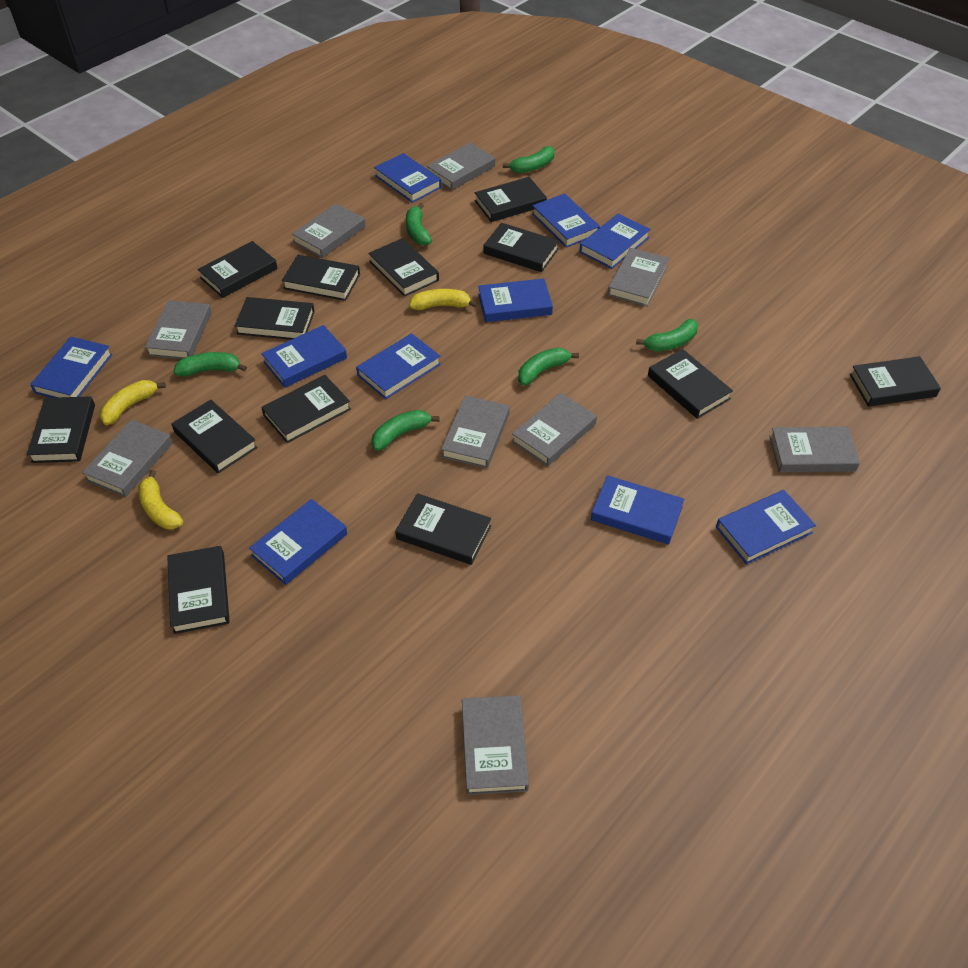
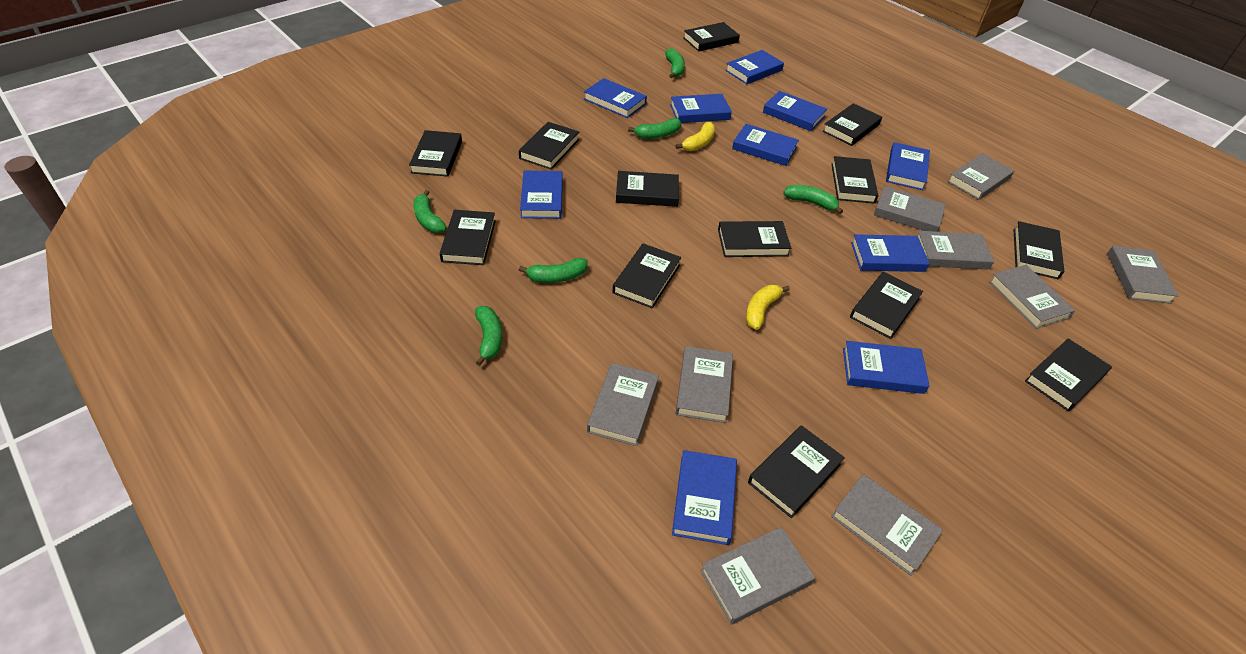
yellow banana: 3 -> 2

